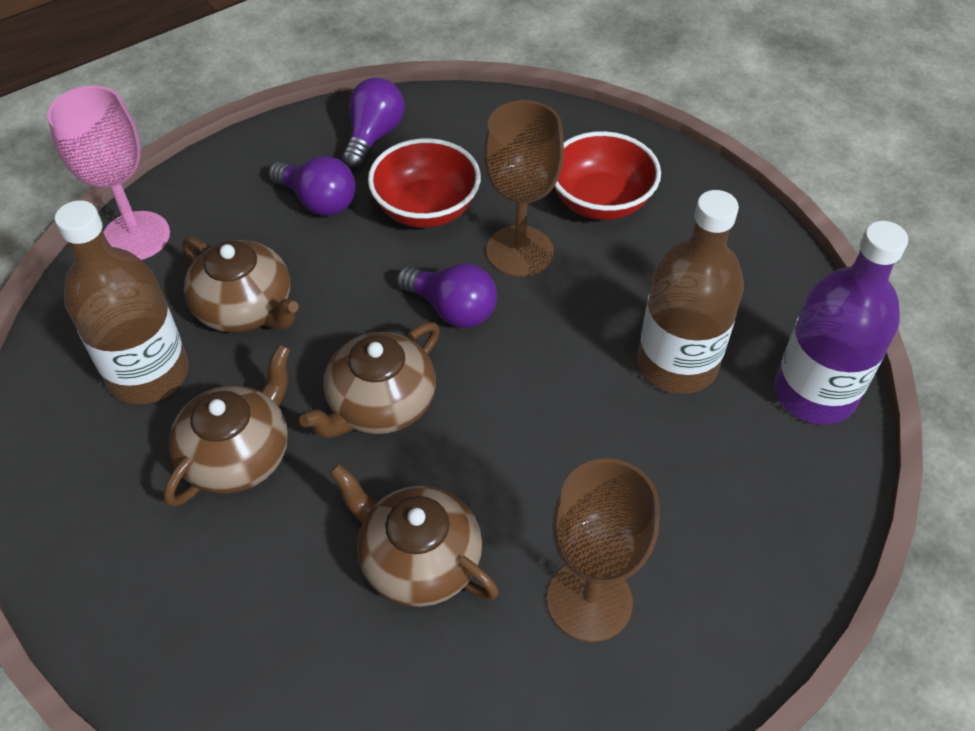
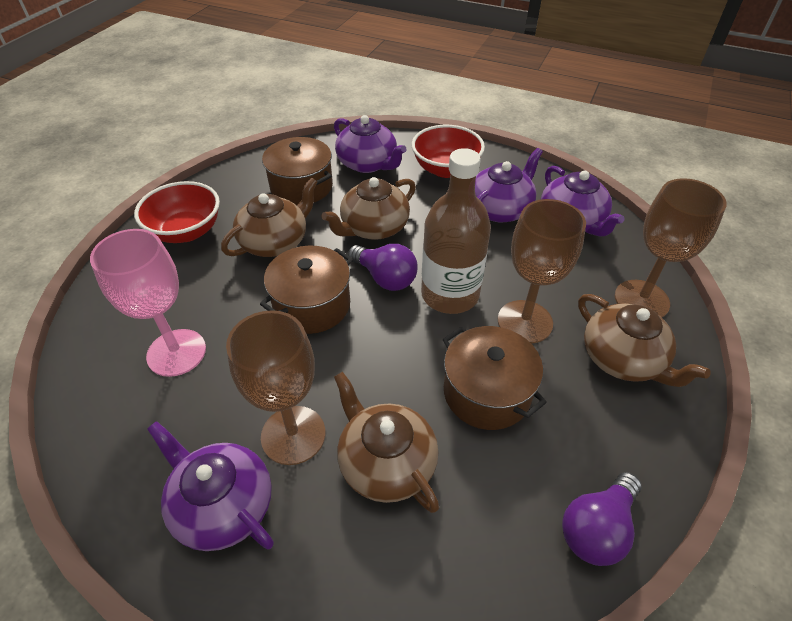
brown bottle: 2 -> 1
brown goblet: 2 -> 3
brown pot: 0 -> 3
purple bottle: 1 -> 0
purple light bulb: 3 -> 2
purple teapot: 0 -> 4

